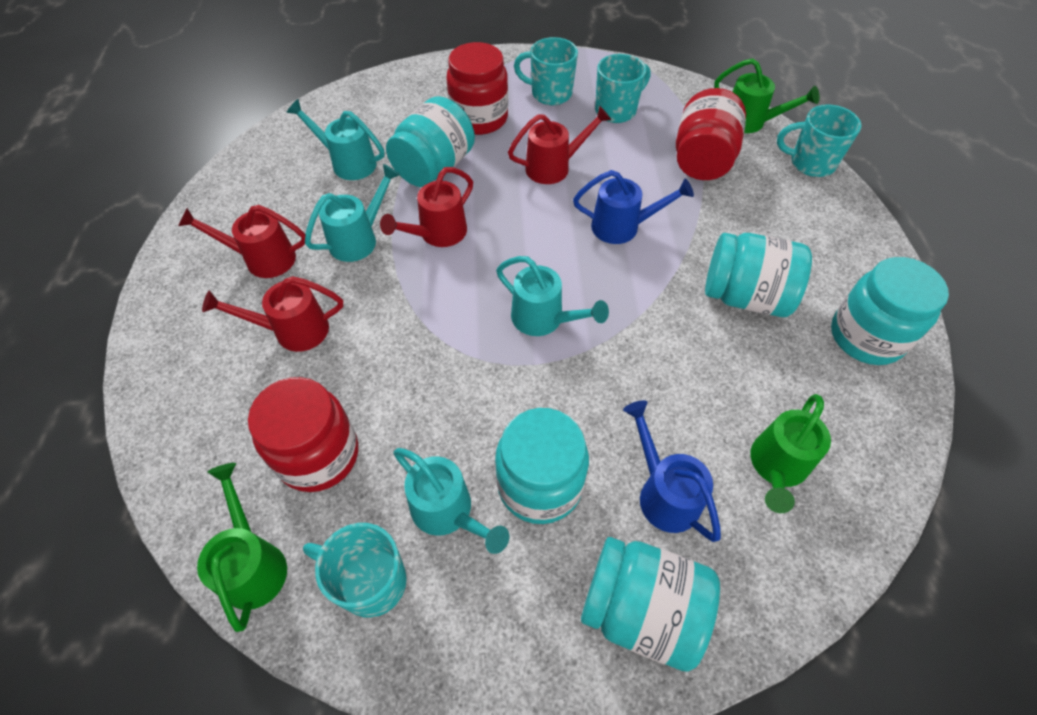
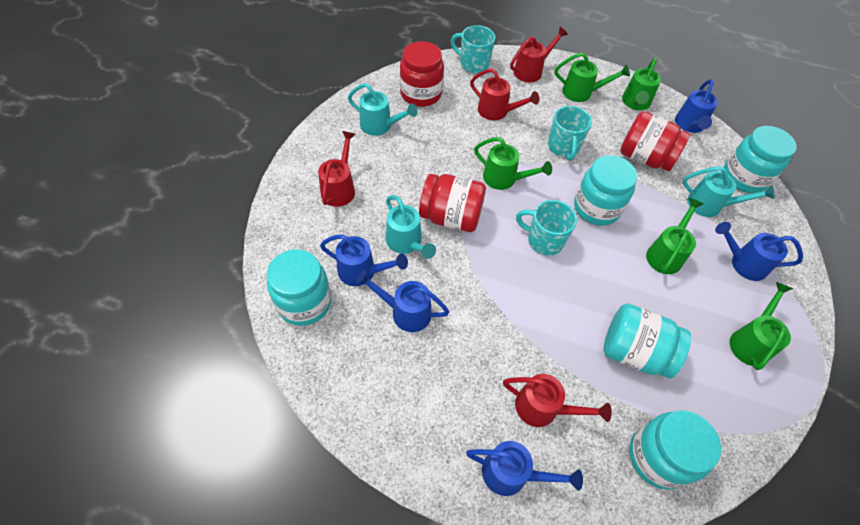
blue watering can: 2 -> 5
green watering can: 3 -> 5
turquoise mug: 4 -> 3
turquoise watering can: 4 -> 3

